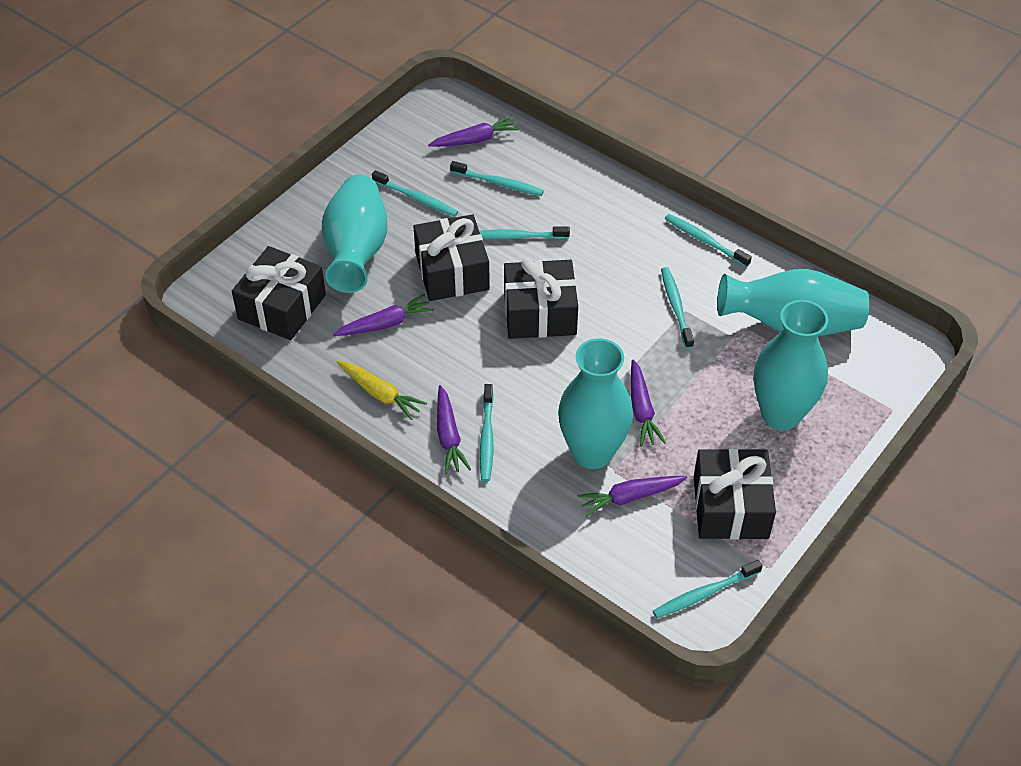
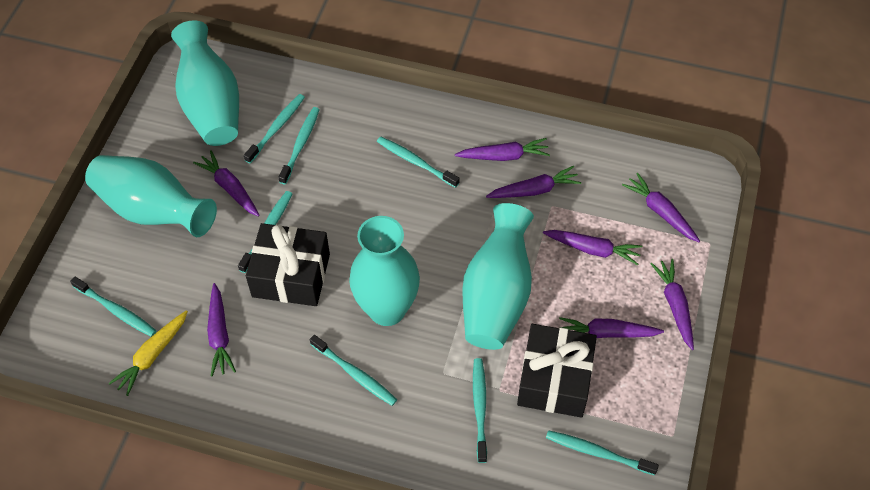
black gift: 4 -> 2
purple carrot: 5 -> 8
turquoise toothbrush: 7 -> 8

